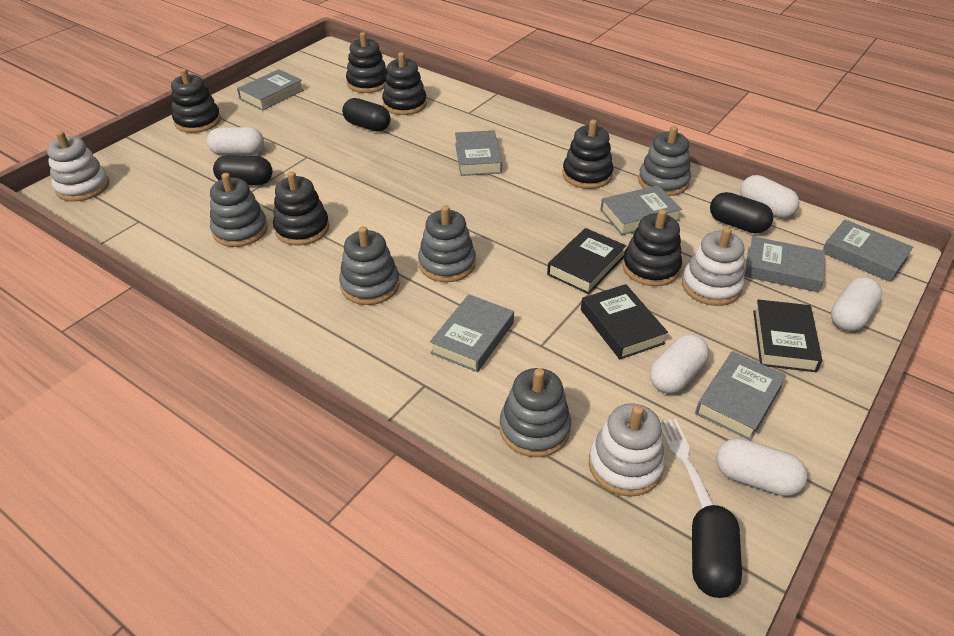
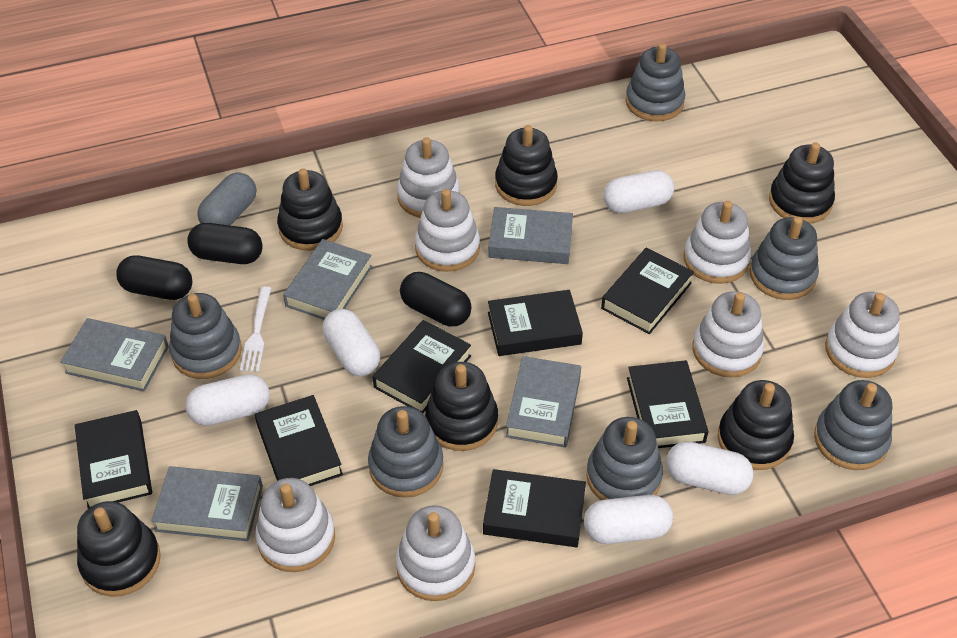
black book: 3 -> 7
black capsule: 4 -> 3
grey book: 7 -> 5
grey capsule: 0 -> 1
grey stacking toy: 5 -> 6
white stacking toy: 3 -> 7

